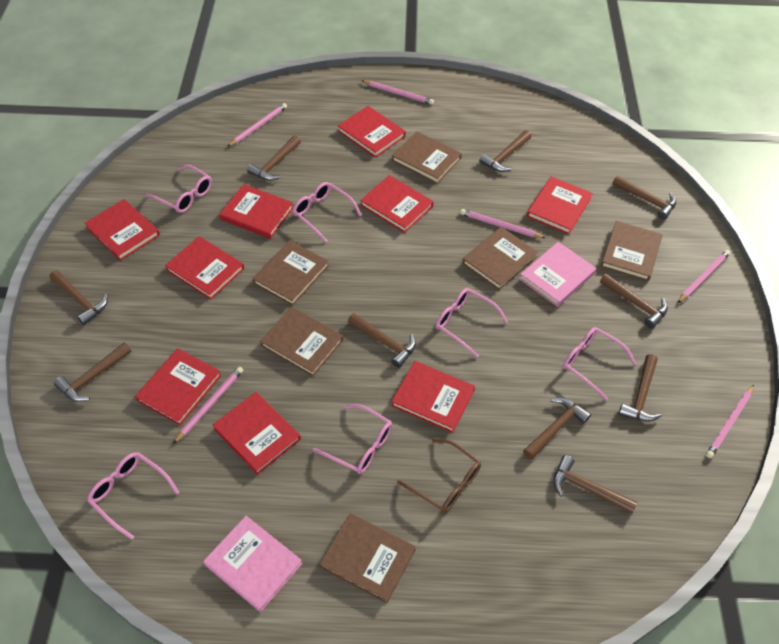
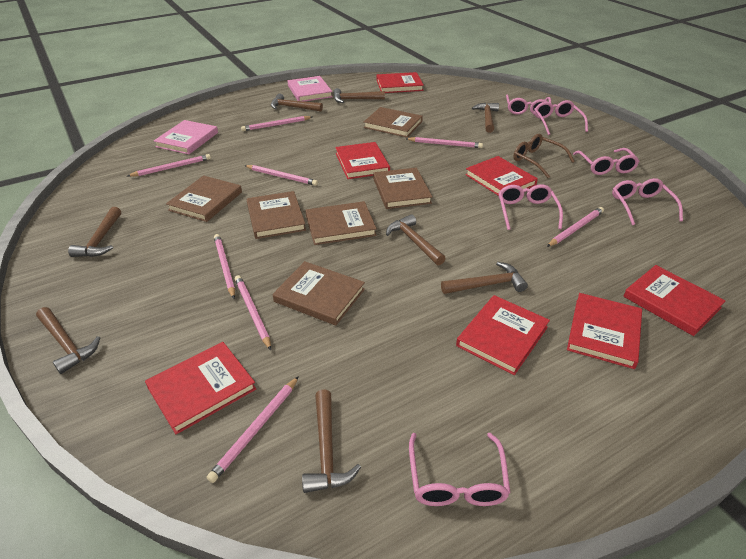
brown hammer: 10 -> 8
pink pencil: 6 -> 8
red book: 9 -> 7

